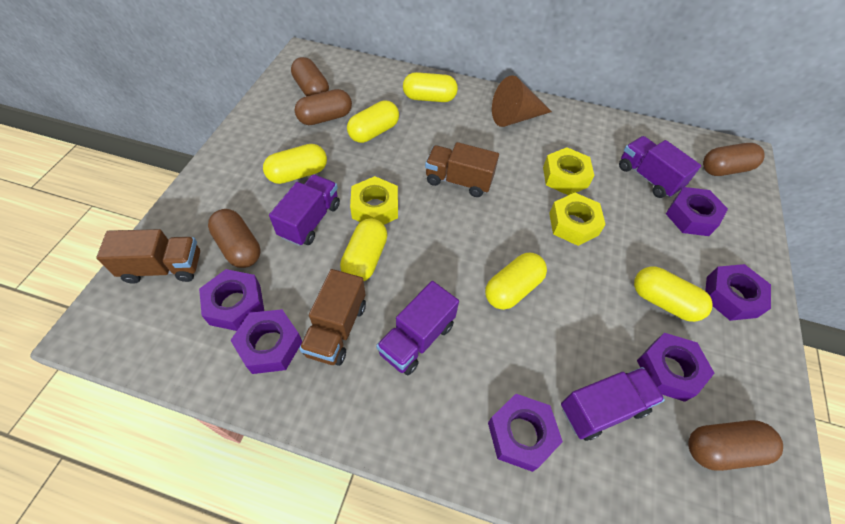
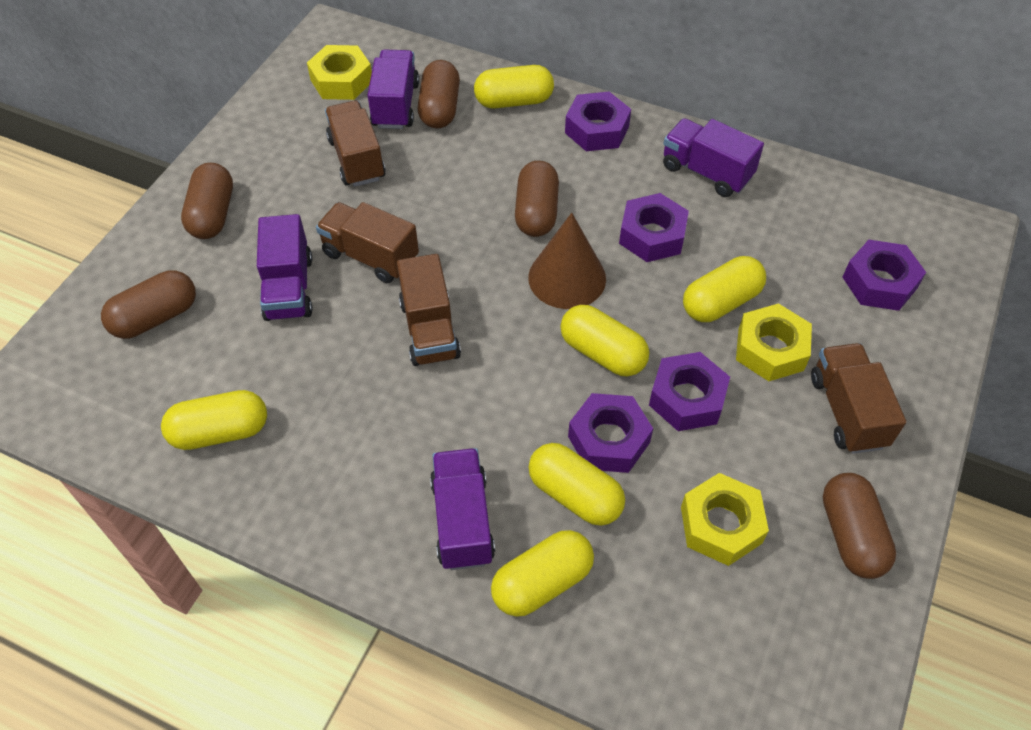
brown truck: 3 -> 4
purple nut: 6 -> 5

